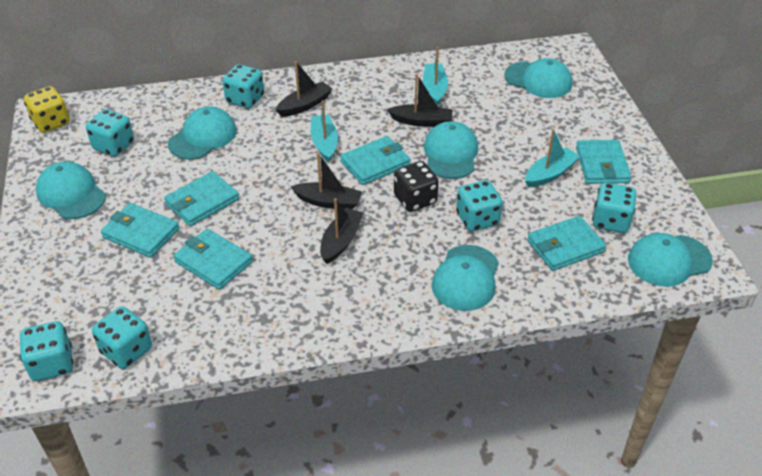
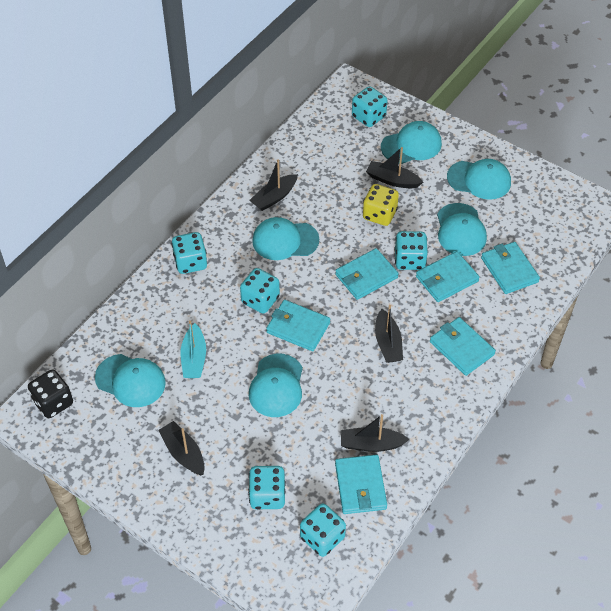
black boat: 4 -> 5
turquoise boat: 3 -> 1

